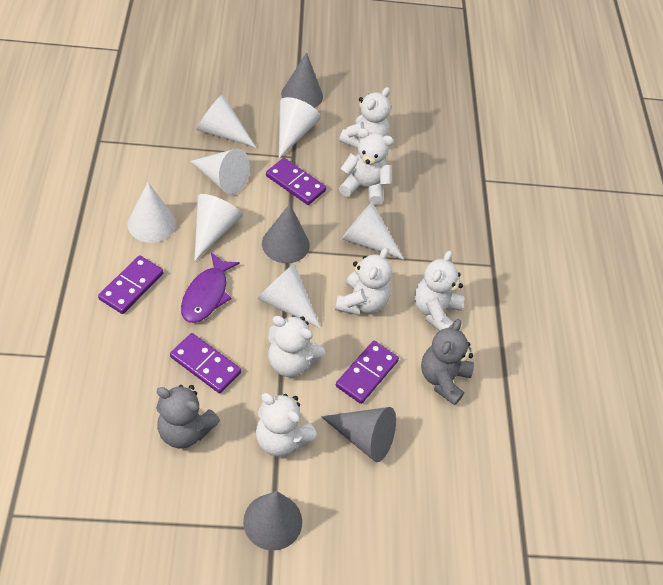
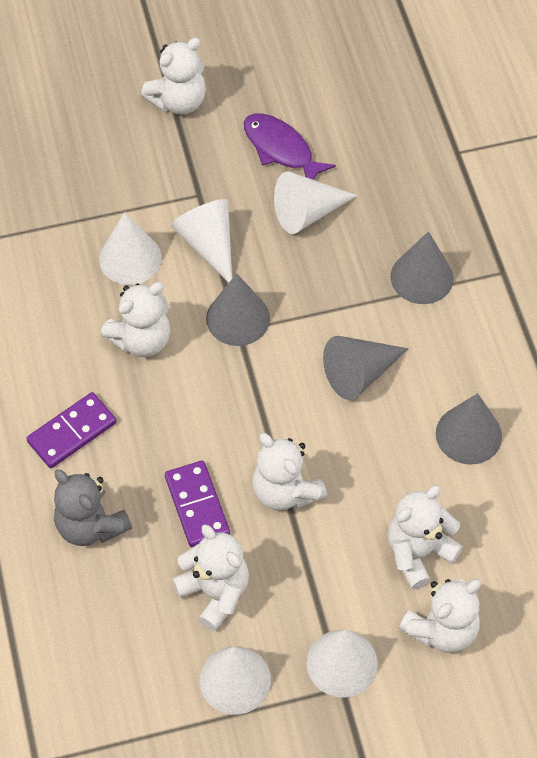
grey teddy bear: 2 -> 1
purple domino: 4 -> 2
white cone: 7 -> 5

